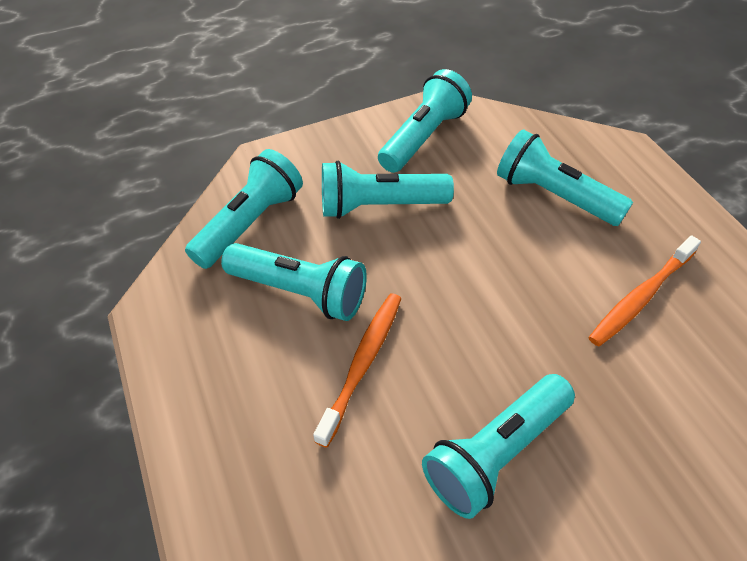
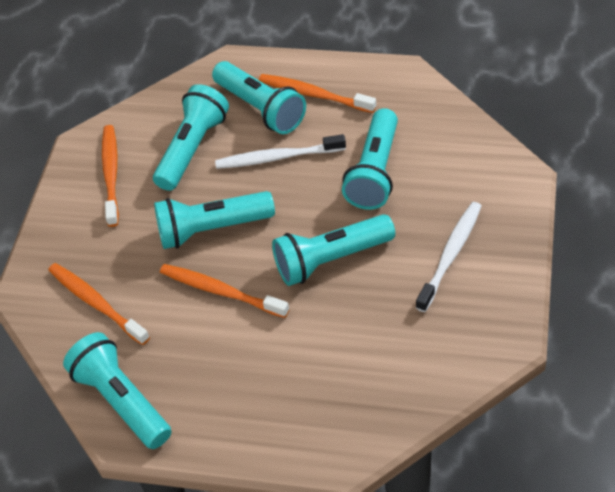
orange toothbrush: 2 -> 4
white toothbrush: 0 -> 2

